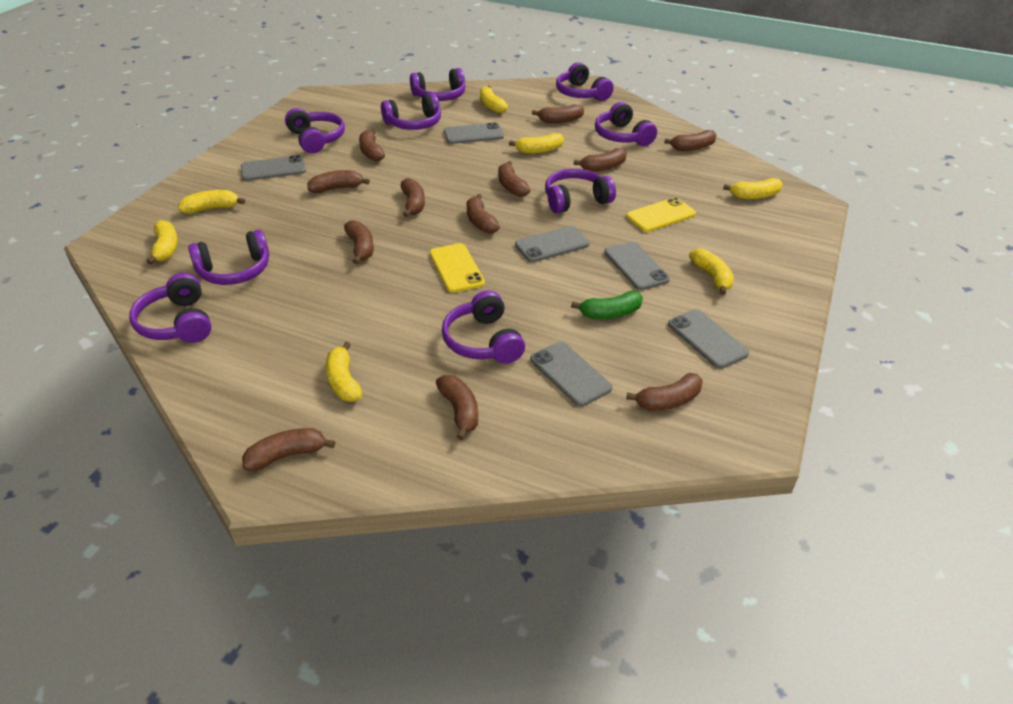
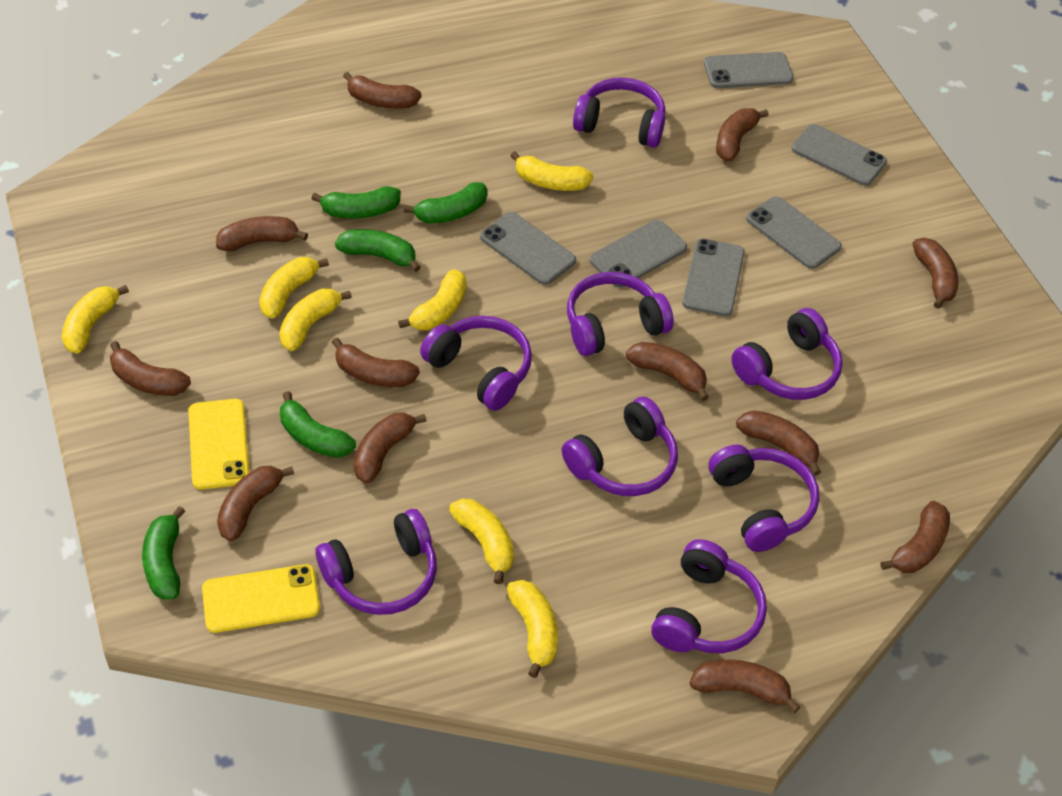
green banana: 1 -> 5
purple headphones: 9 -> 8

